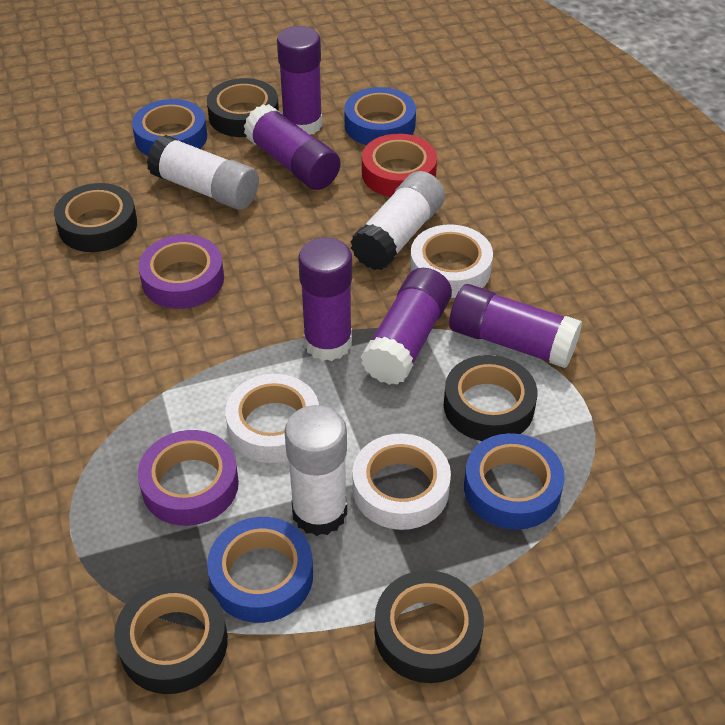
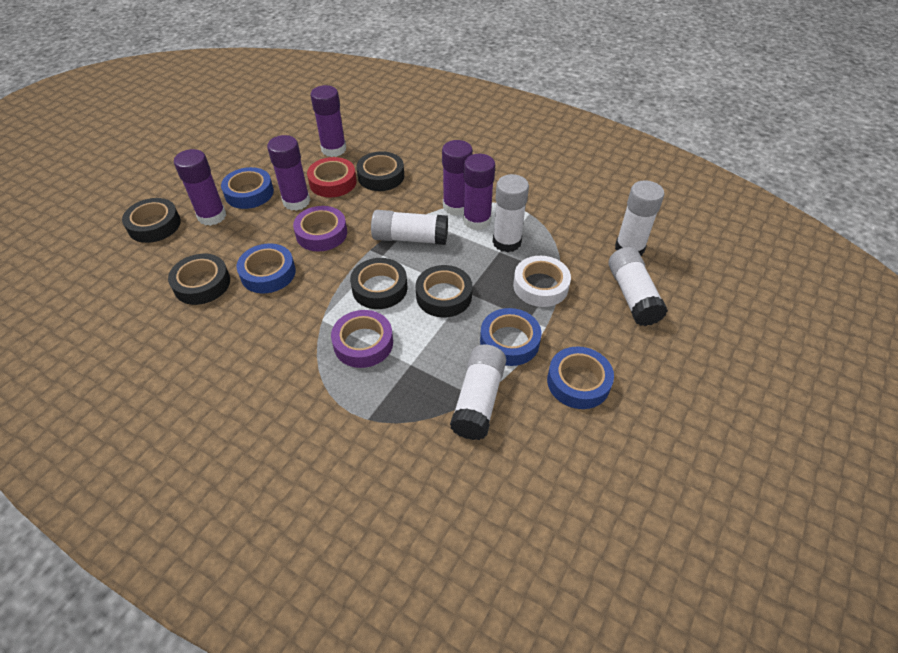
white glue stick: 3 -> 5
white tape: 3 -> 1

